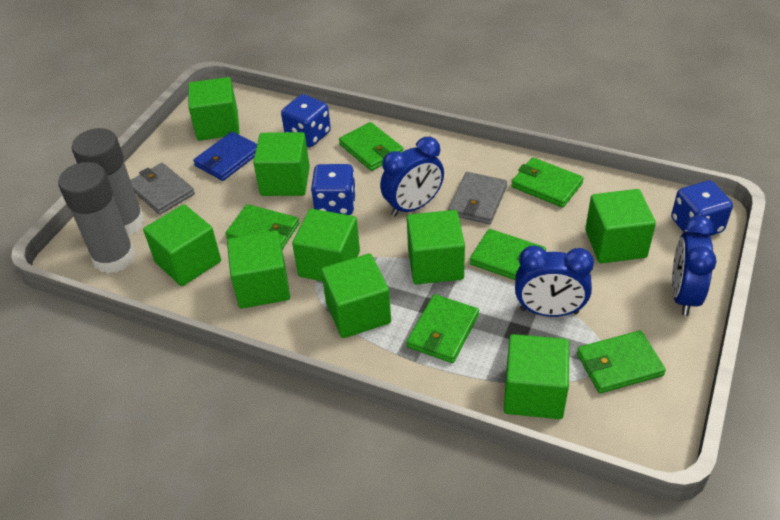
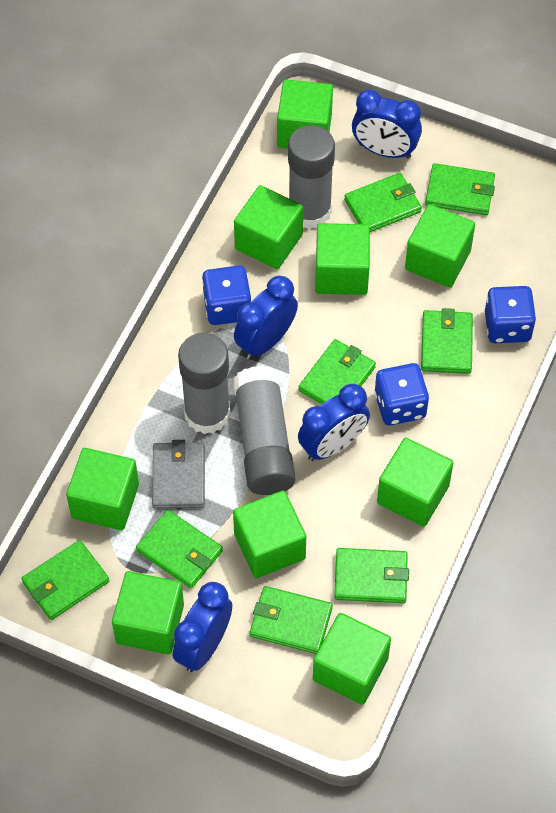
blue clock: 3 -> 4
blue wallet: 1 -> 0
green wallet: 6 -> 8
grey glue stick: 2 -> 3
grey wallet: 2 -> 1

